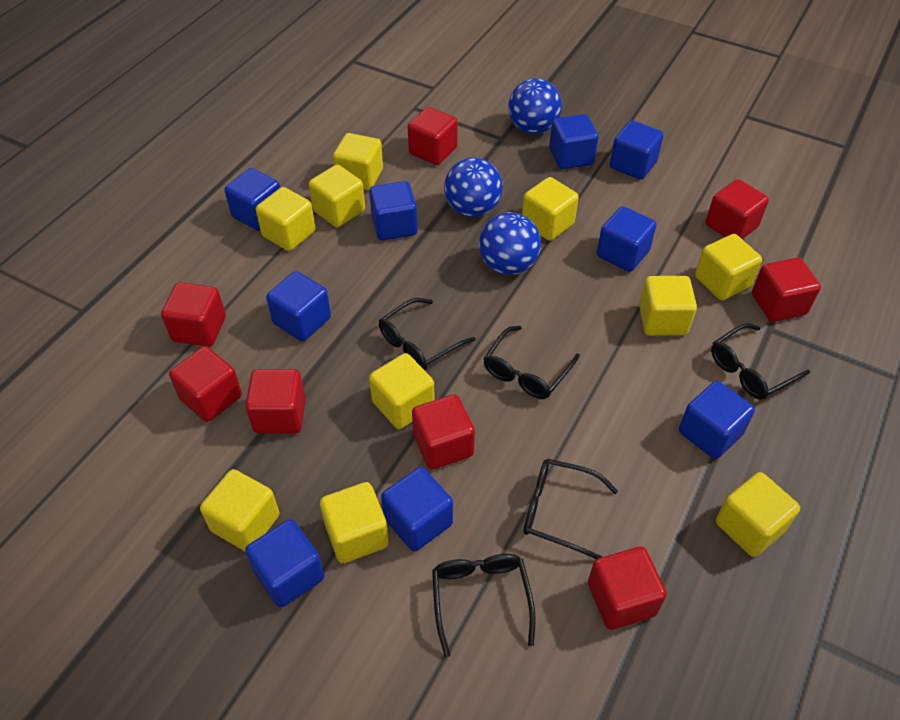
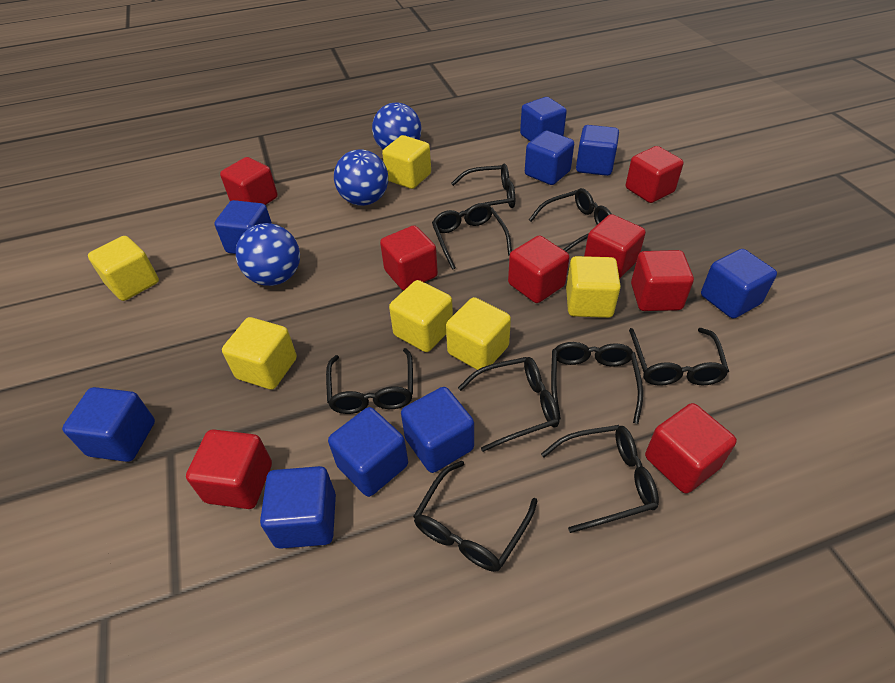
black glasses: 5 -> 9
yellow cube: 10 -> 6

